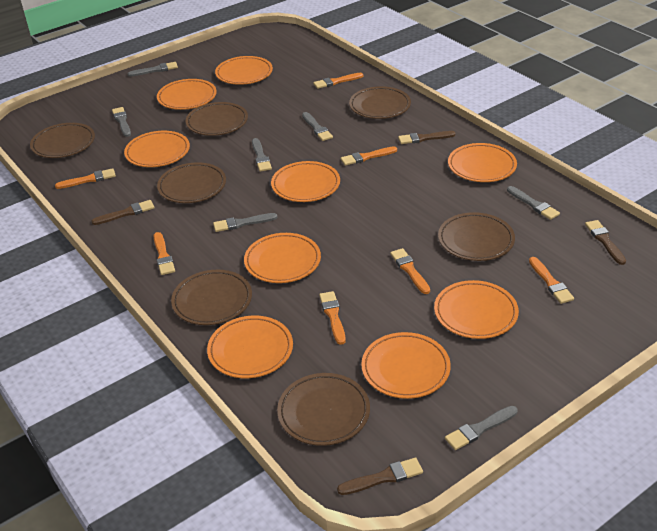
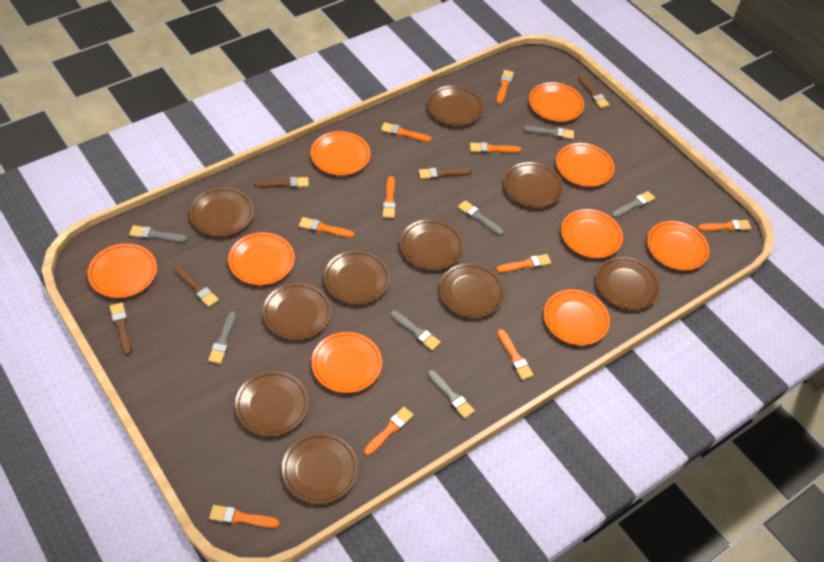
brown brush: 4 -> 5
brown plate: 7 -> 10
orange brush: 7 -> 10

